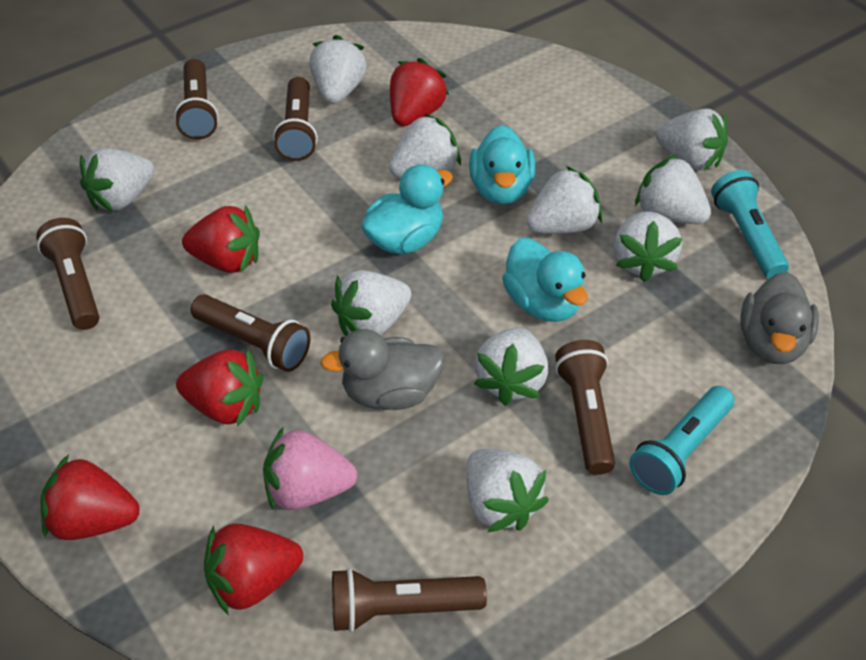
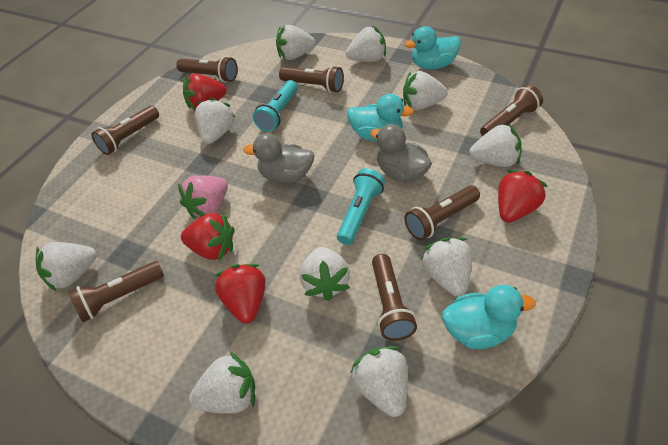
brown flashlight: 6 -> 7
red strawberry: 5 -> 4

